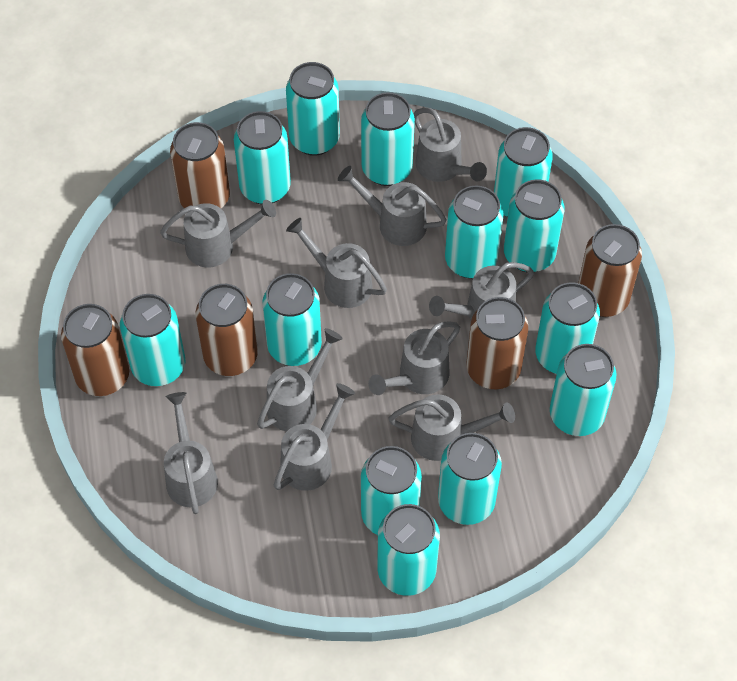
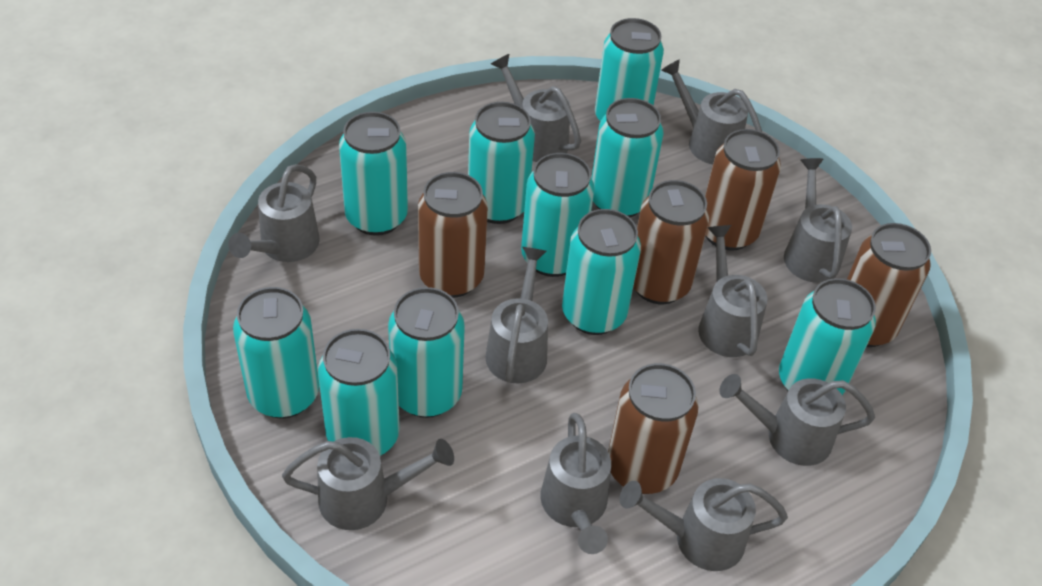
turquoise can: 13 -> 10

